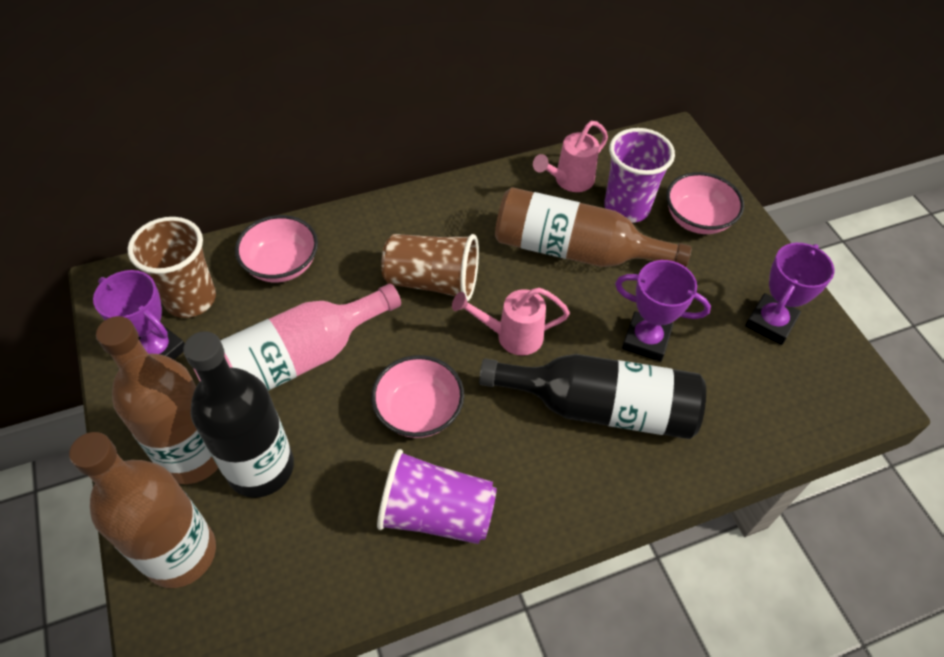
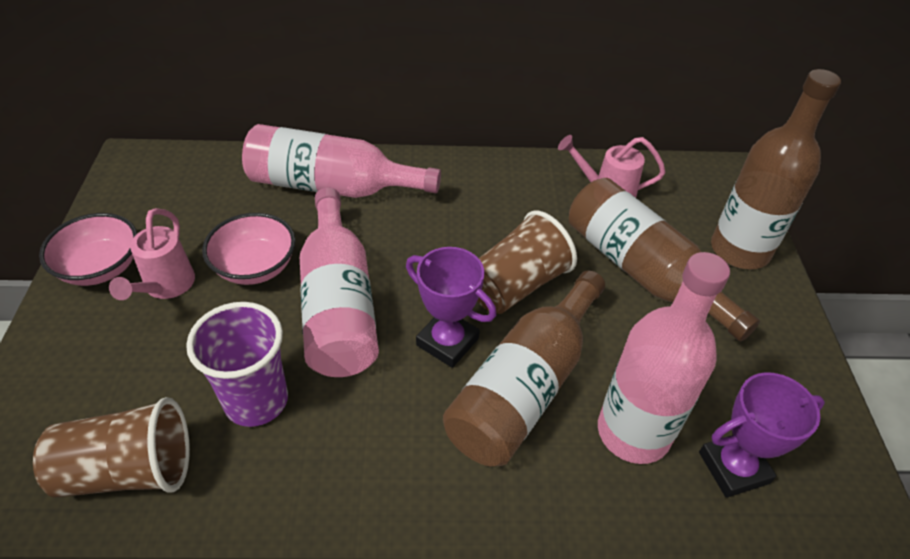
black bottle: 2 -> 0
pink bottle: 1 -> 3
pink bowl: 3 -> 2
purple cup: 2 -> 1
purple trophy: 3 -> 2

